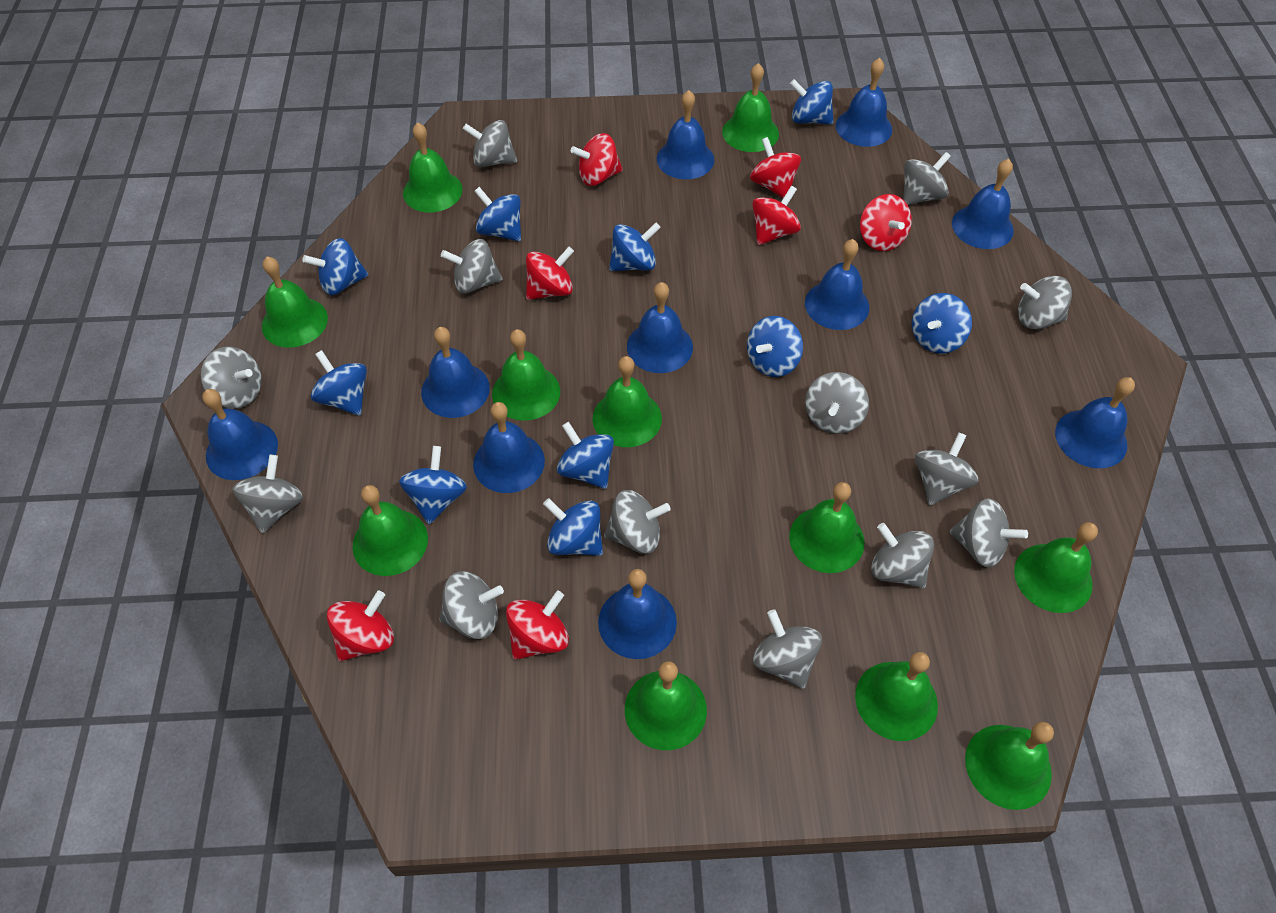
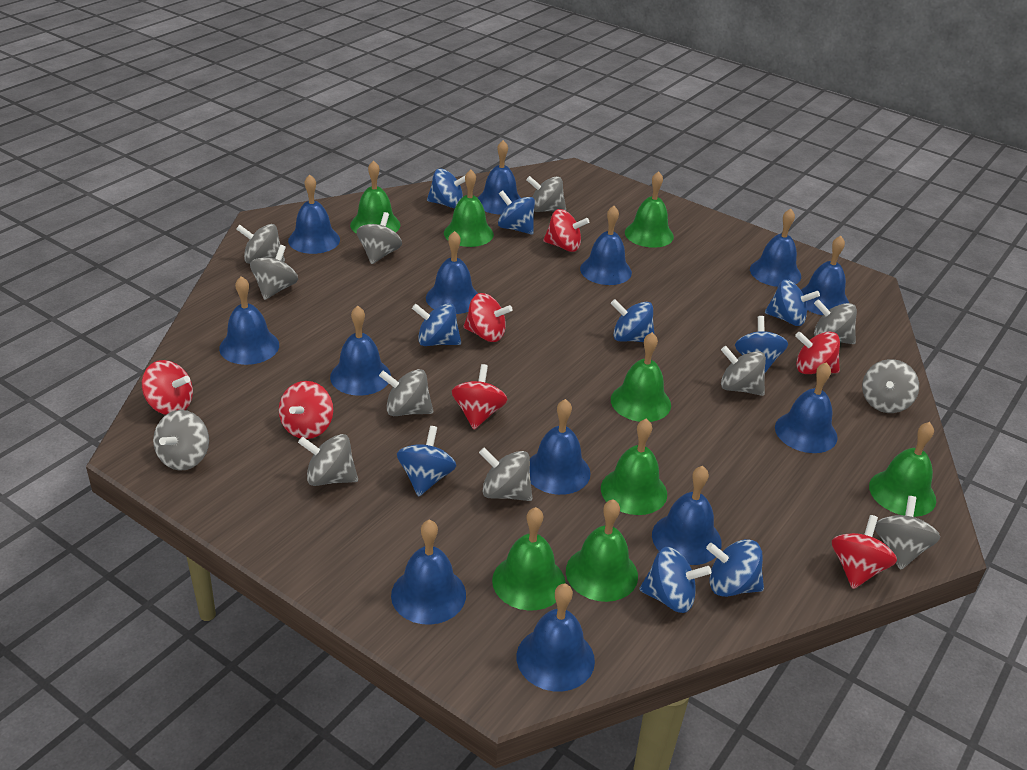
blue bell: 10 -> 13
blue spinning top: 10 -> 9
green bell: 11 -> 8
grey spinning top: 13 -> 12

